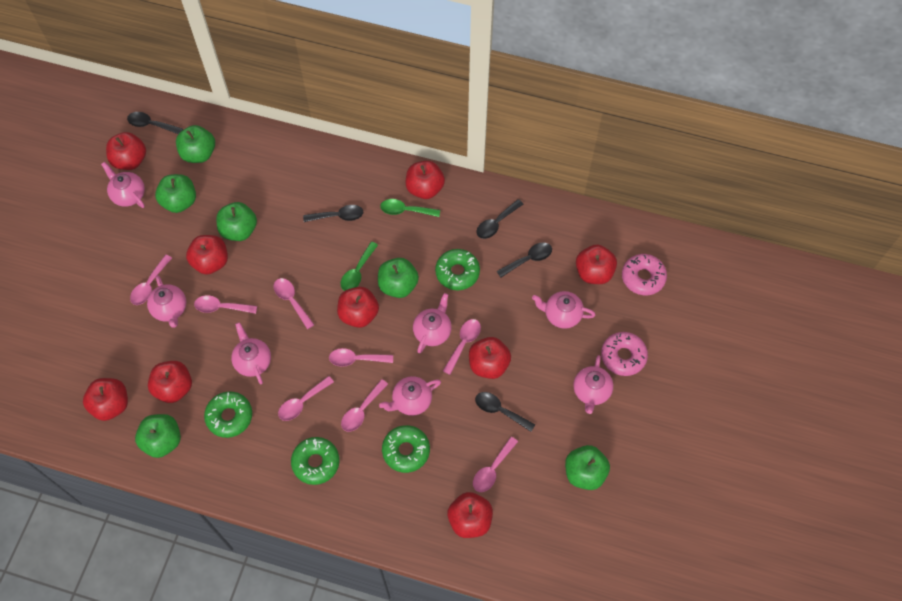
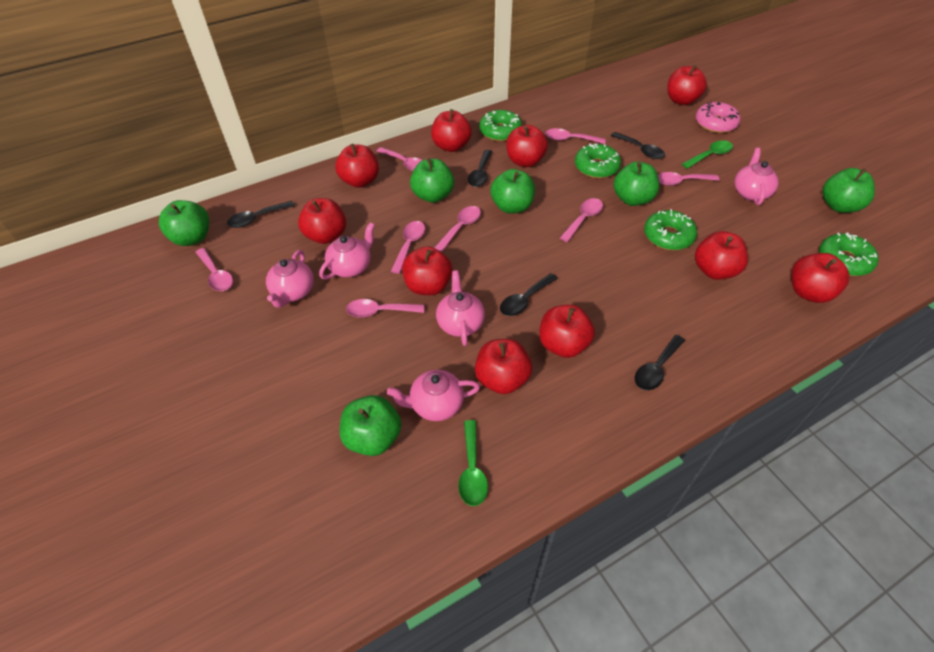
pink donut: 2 -> 1
pink teapot: 7 -> 5
red apple: 9 -> 10

